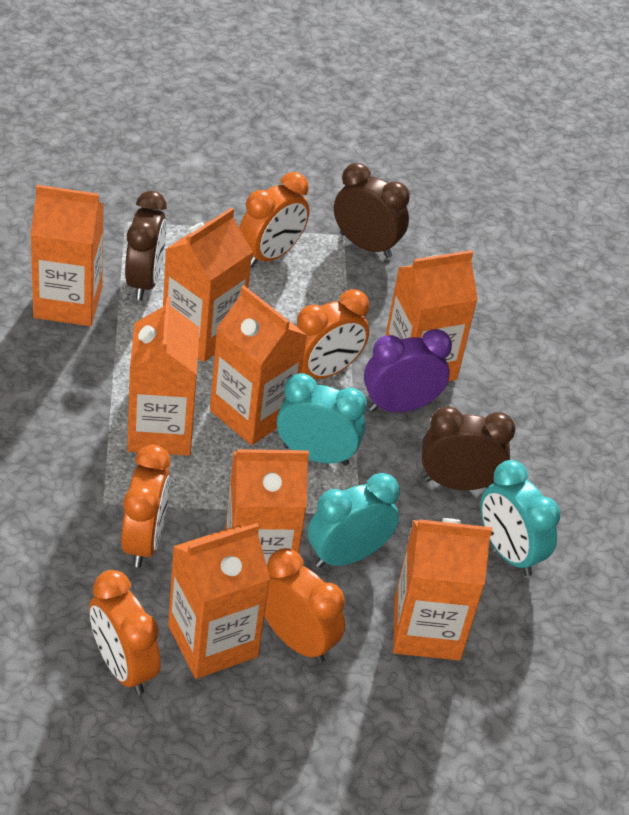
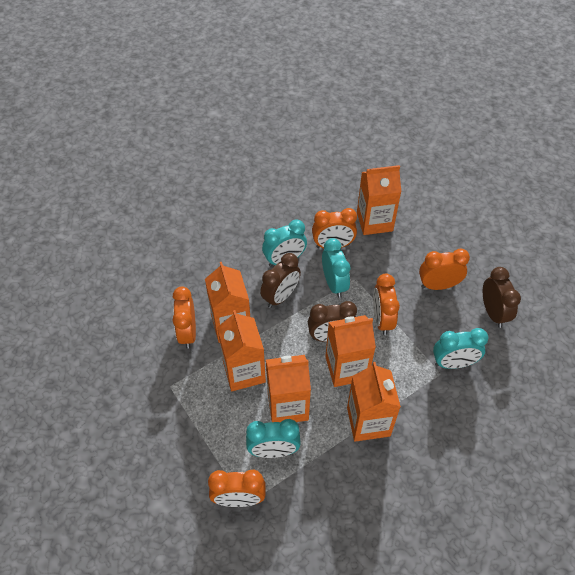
orange carton: 8 -> 6
purple clock: 1 -> 0
turquoise clock: 3 -> 4

